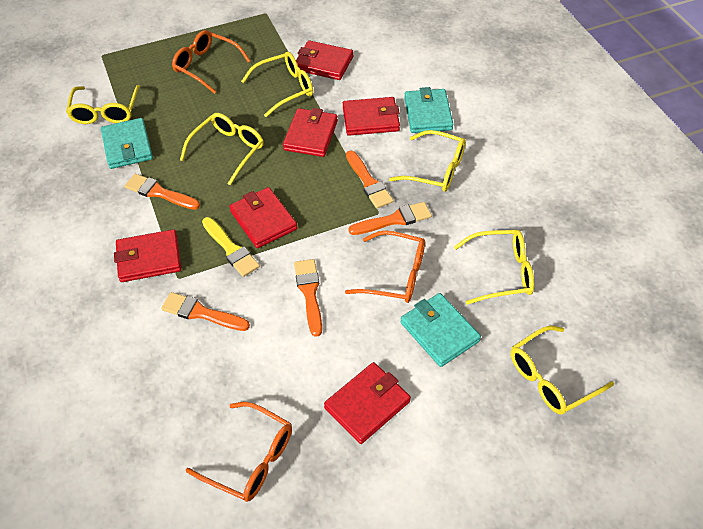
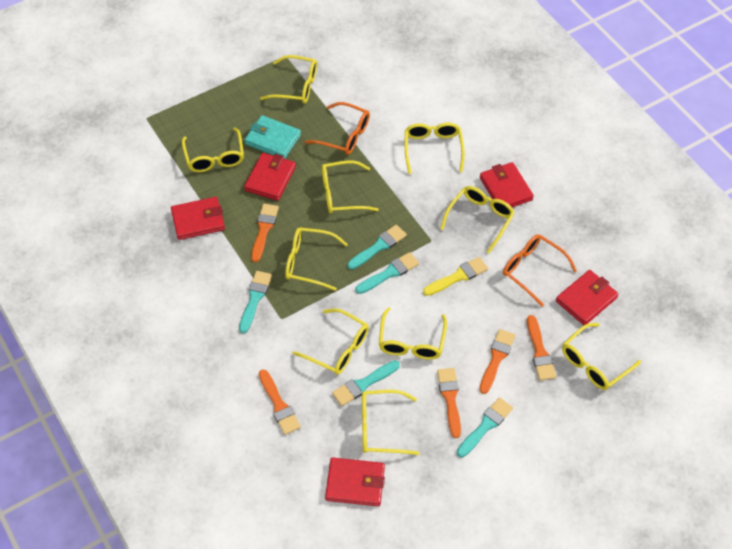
orange glasses: 3 -> 2
red wallet: 6 -> 5
turquoise brush: 0 -> 5
turquoise wallet: 3 -> 1
yellow glasses: 6 -> 10

